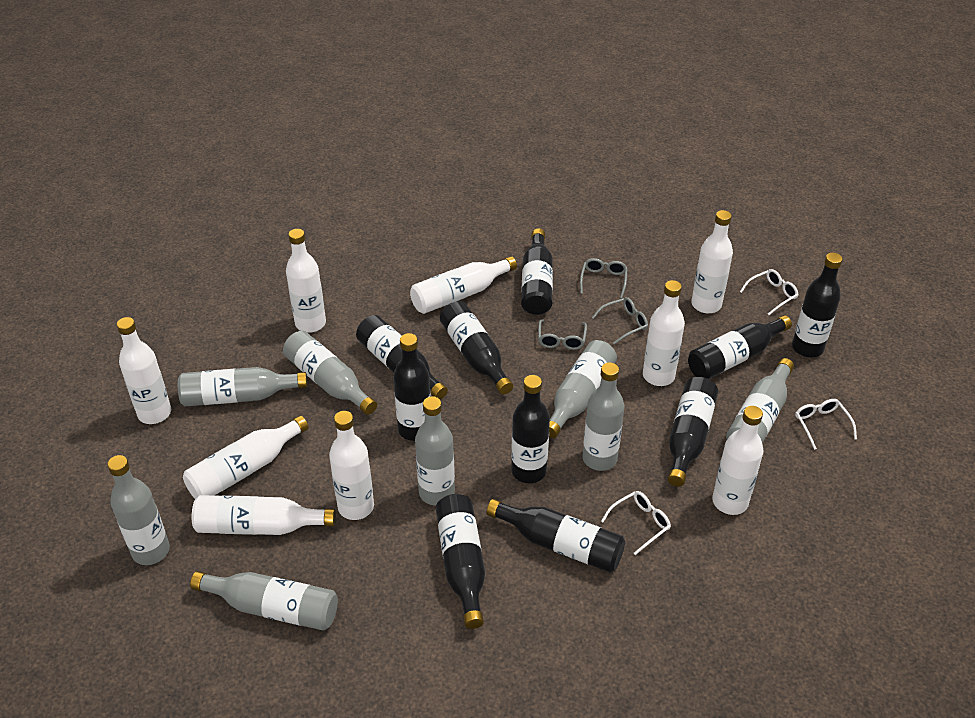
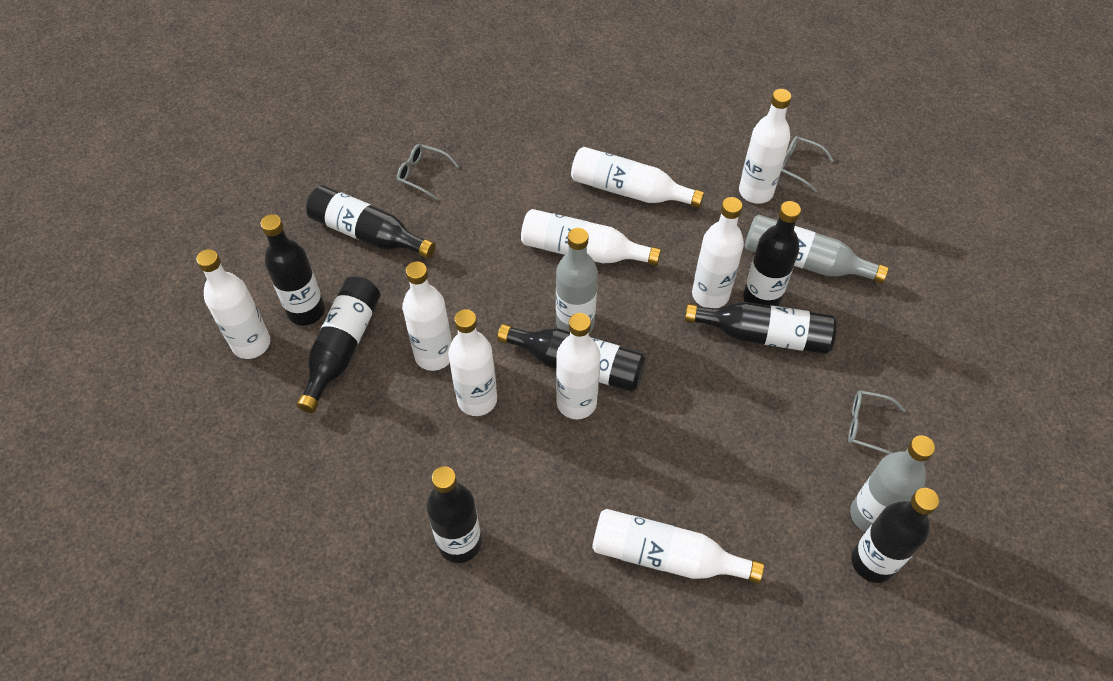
black bottle: 10 -> 8
grey bottle: 8 -> 3
white glasses: 3 -> 0

